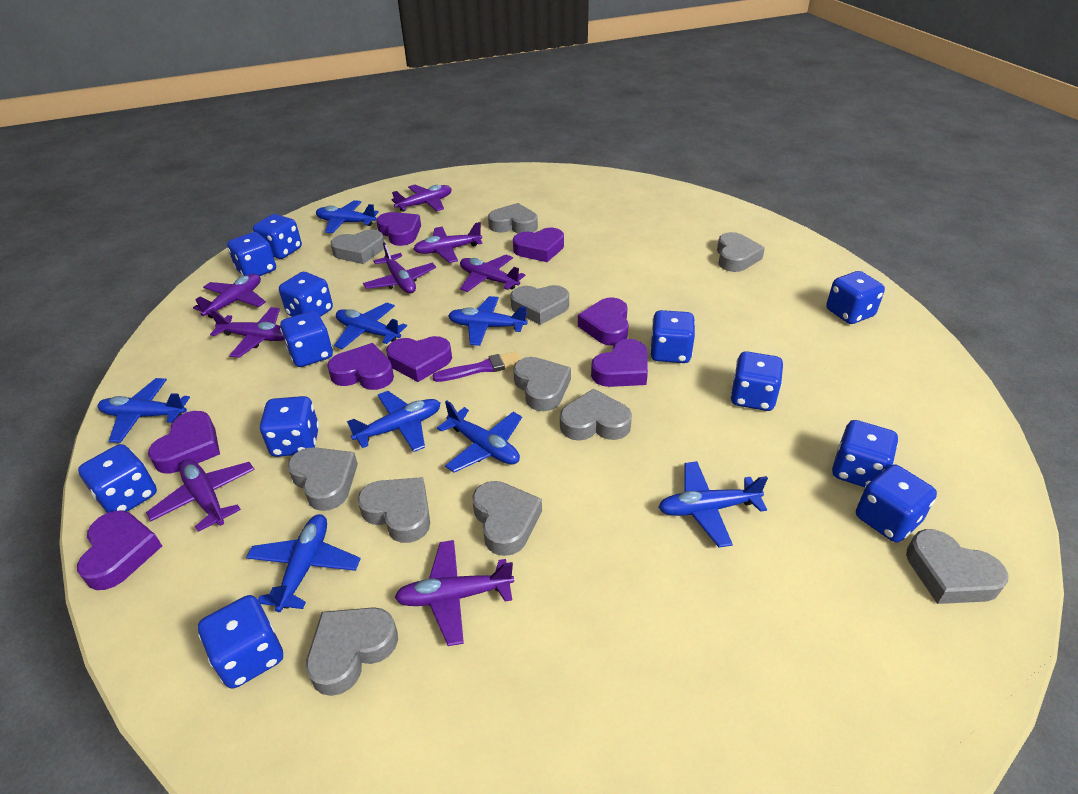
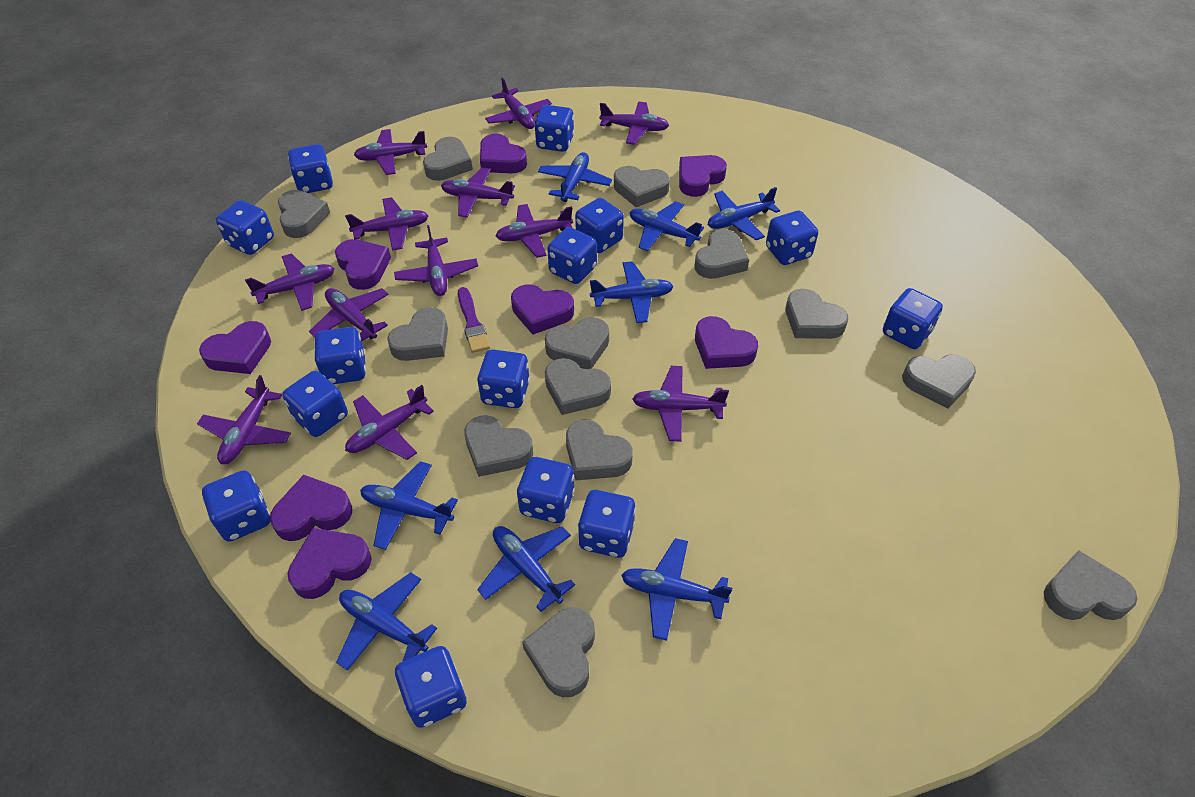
blue dice: 12 -> 14
grey heart: 11 -> 13
purple plane: 8 -> 12

